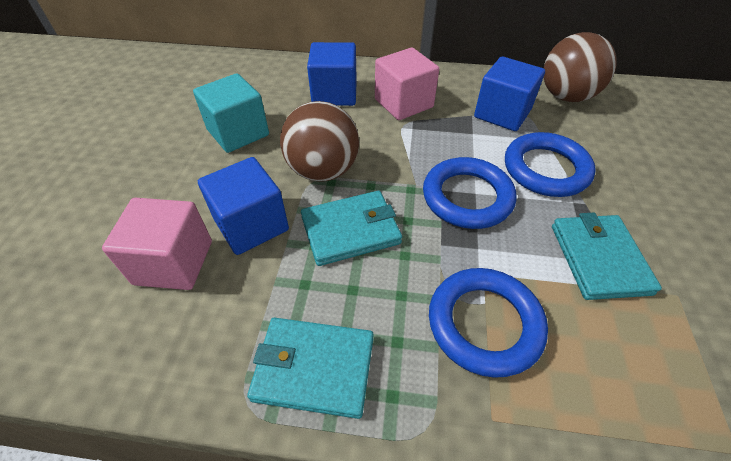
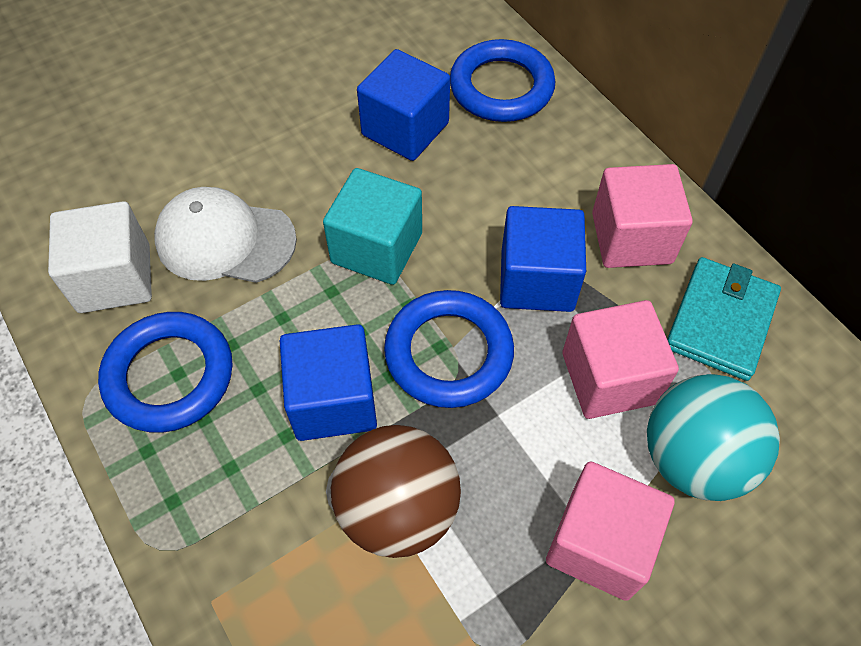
brown ball: 2 -> 1
pink cube: 2 -> 3
turquoise ball: 0 -> 1
turquoise wallet: 3 -> 1
white cap: 0 -> 1
white cube: 0 -> 1

